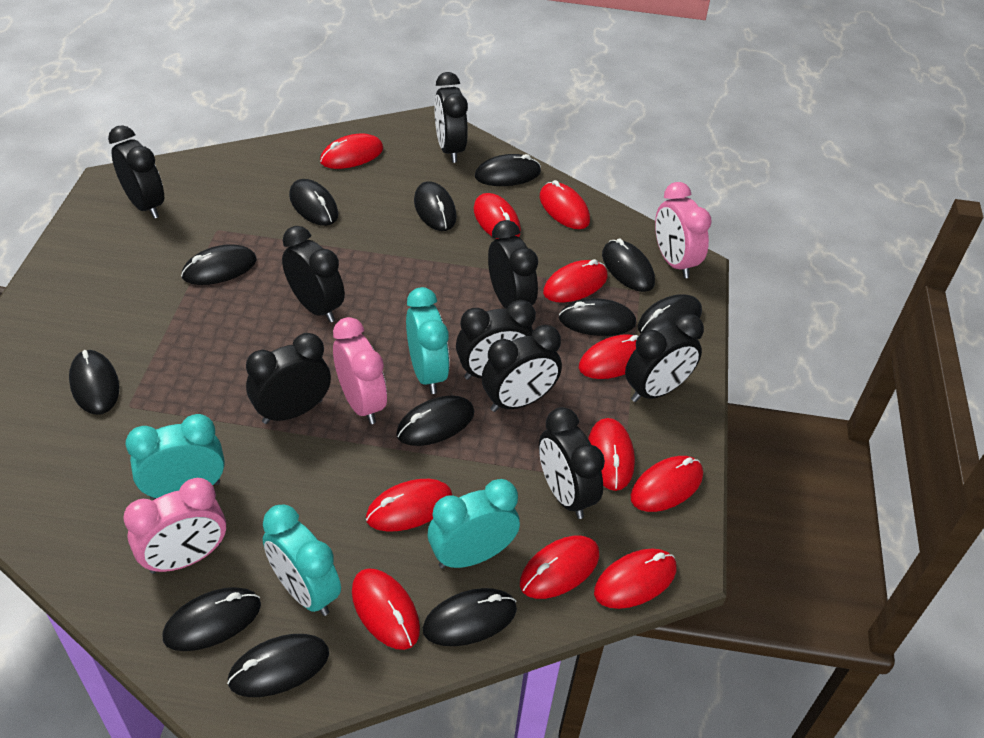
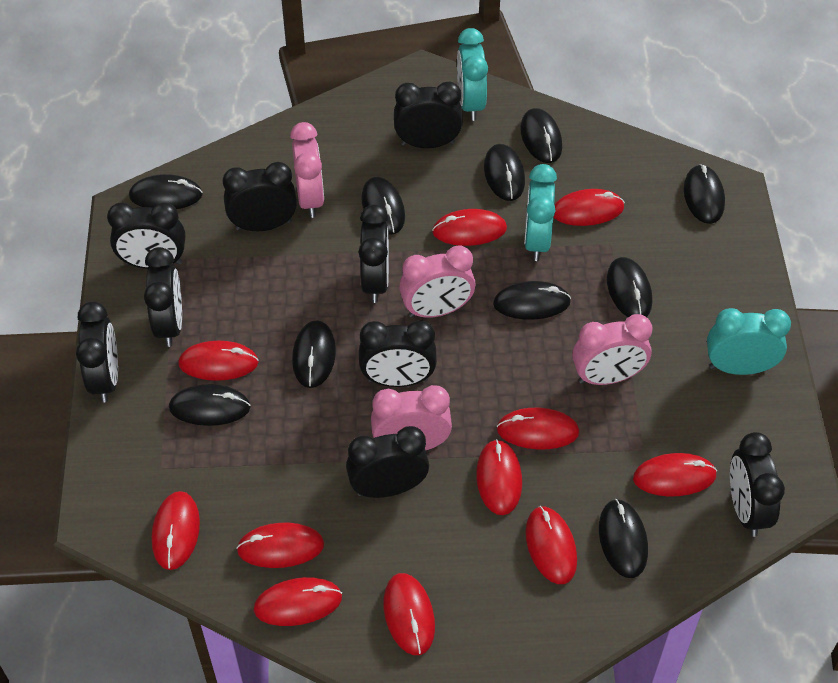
black mouse: 12 -> 10
pink clock: 3 -> 4
turquoise clock: 4 -> 3

